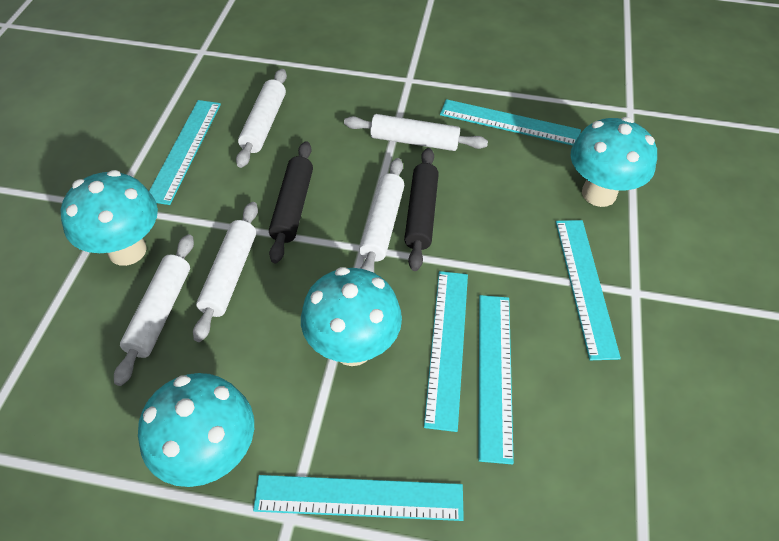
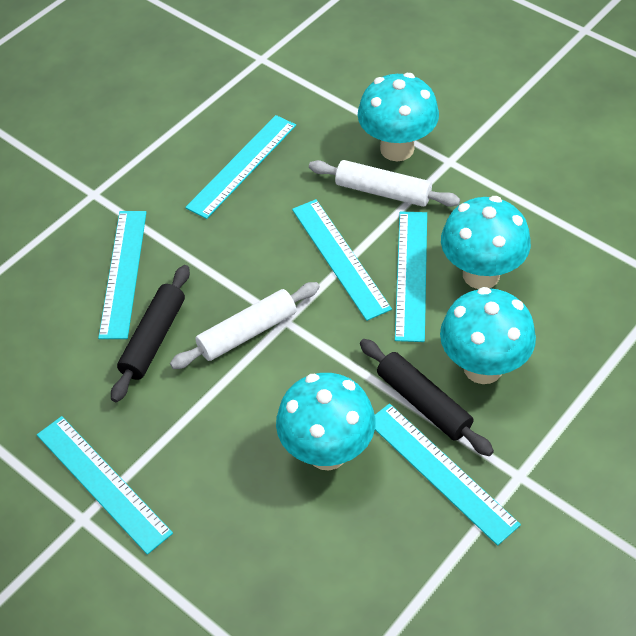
white rolling pin: 5 -> 2

